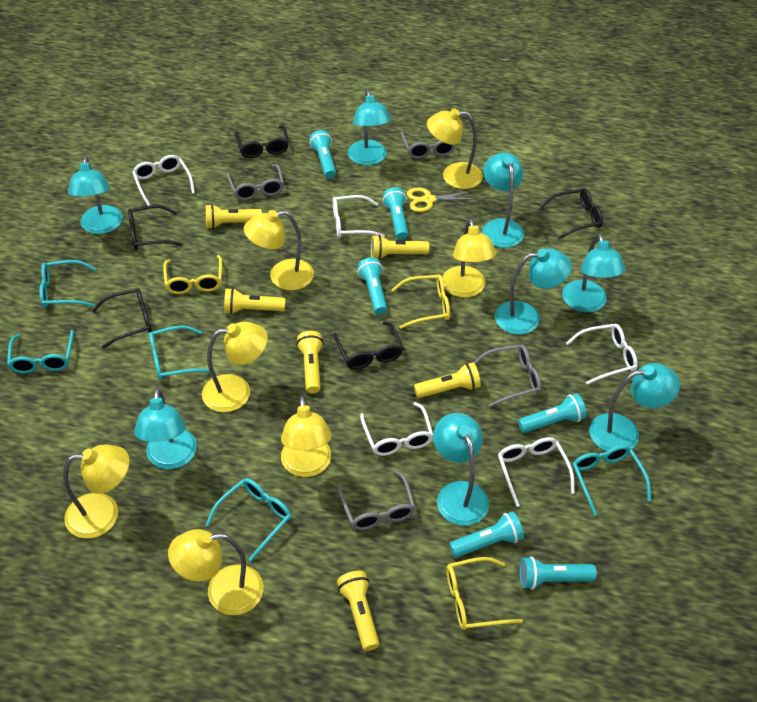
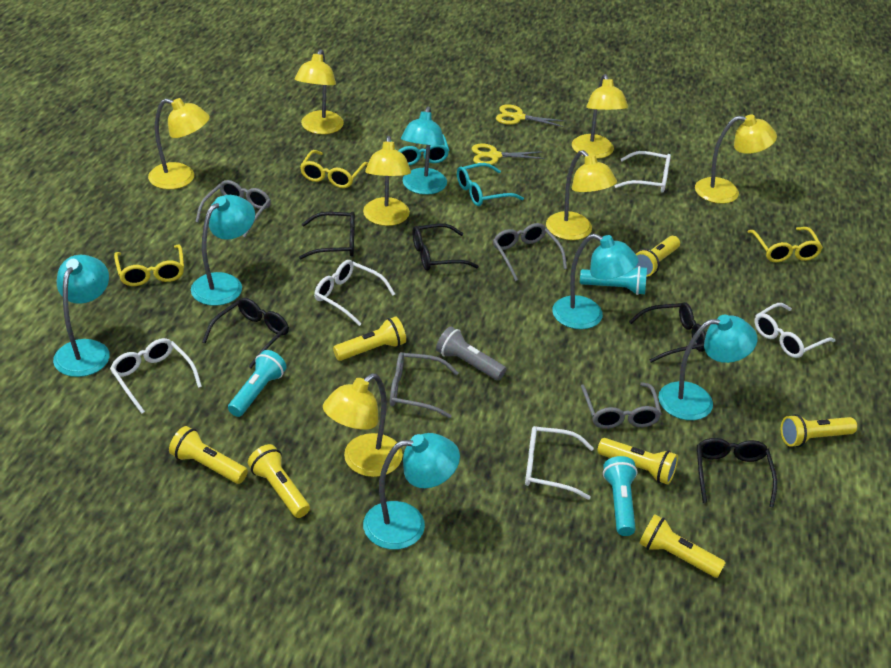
grey flashlight: 0 -> 1
turquoise flashlight: 6 -> 3
turquoise glasses: 5 -> 2
turquoise lamp: 8 -> 6
yellow flashlight: 6 -> 7
yellow scissors: 1 -> 2

